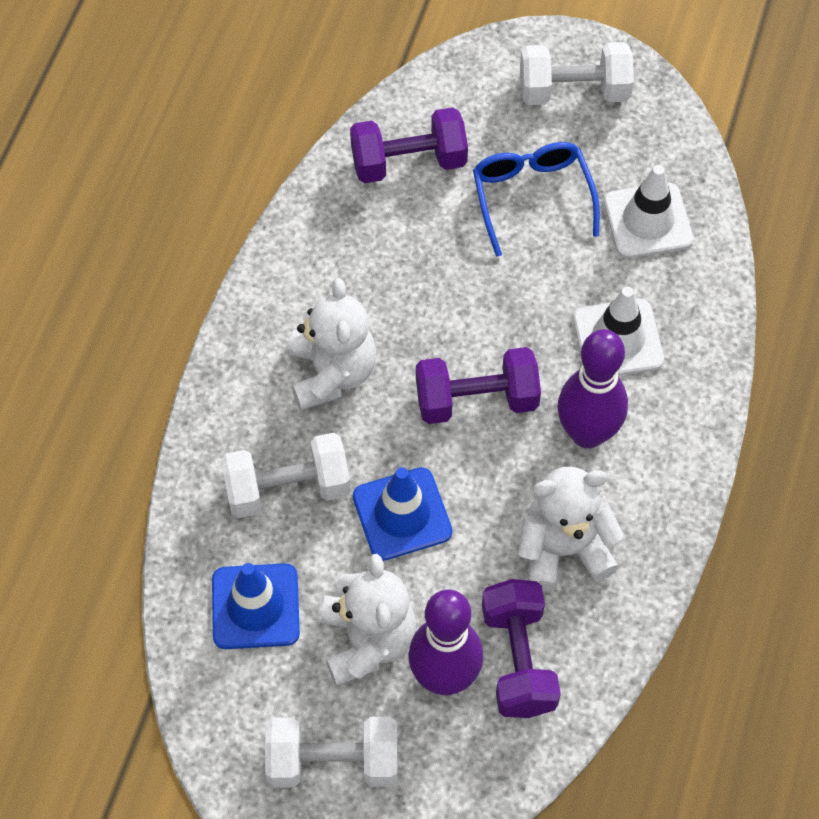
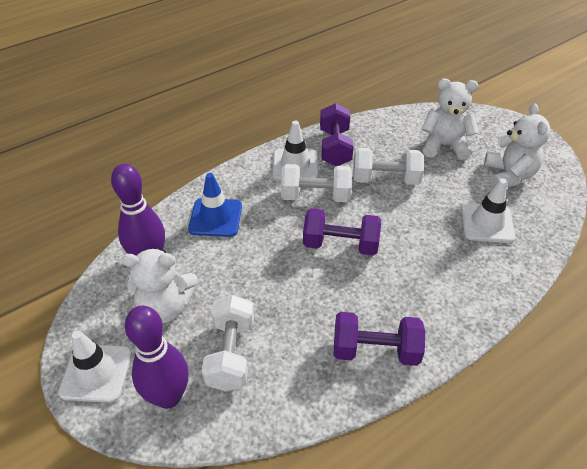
blue glasses: 1 -> 0
blue traffic cone: 2 -> 1
white traffic cone: 2 -> 3

